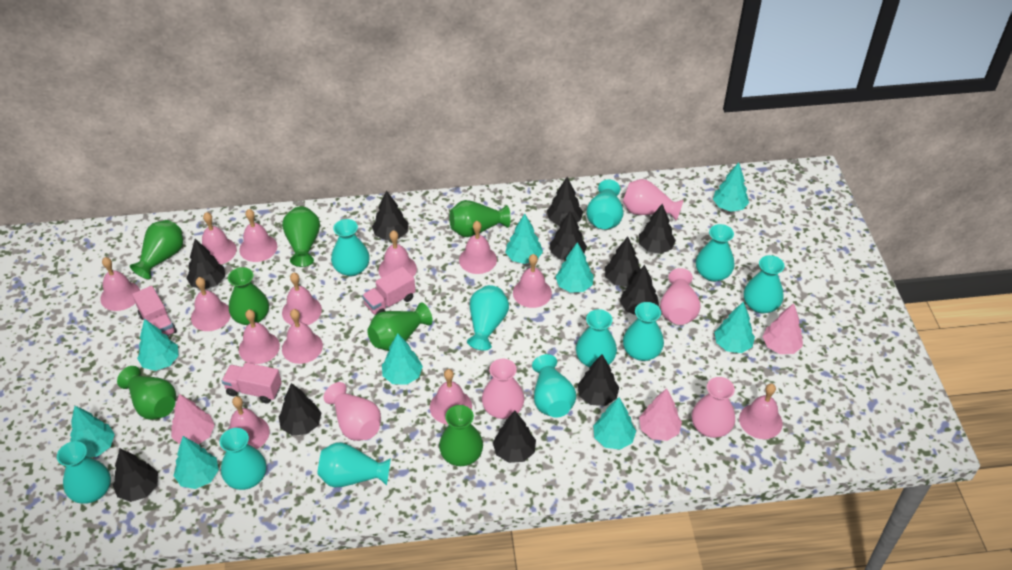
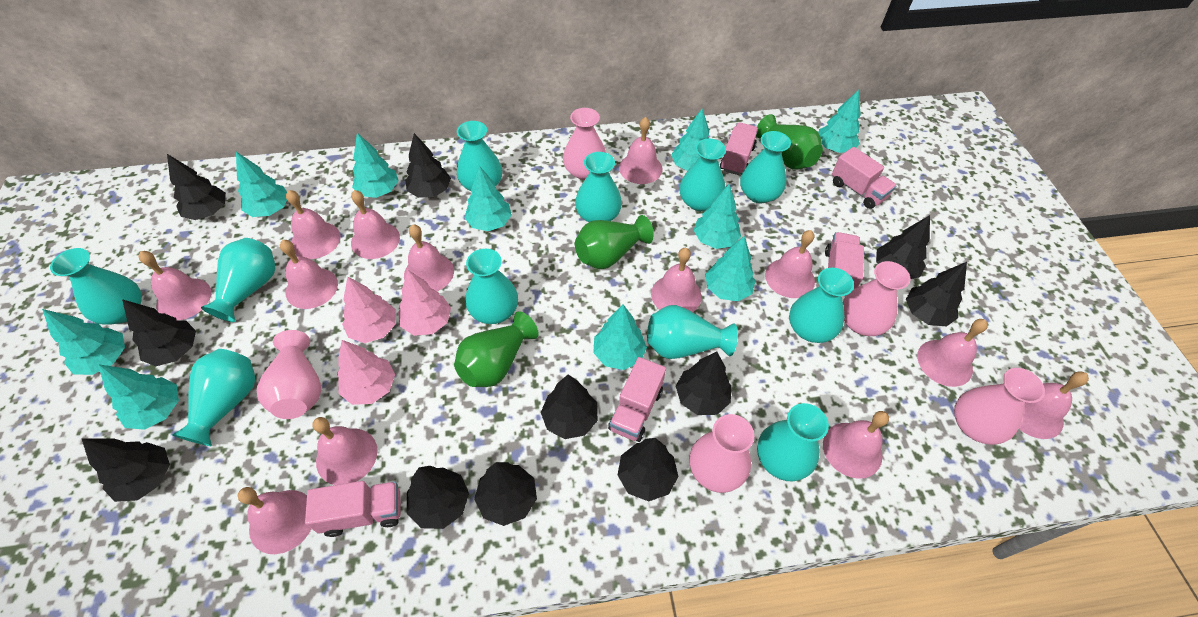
green vase: 7 -> 3
pink truck: 3 -> 5
turquoise tree: 9 -> 10

